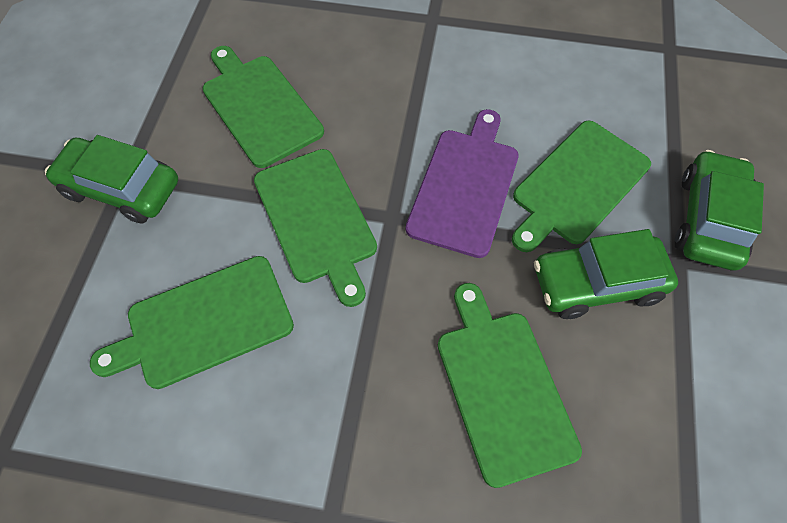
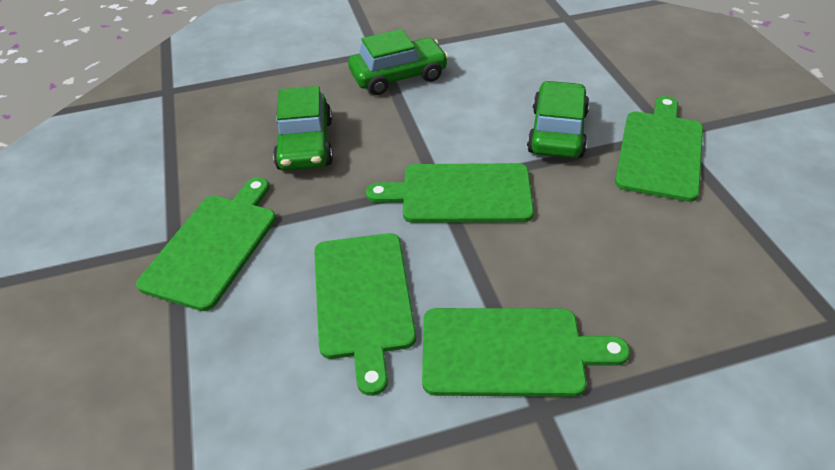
purple cutting board: 1 -> 0

